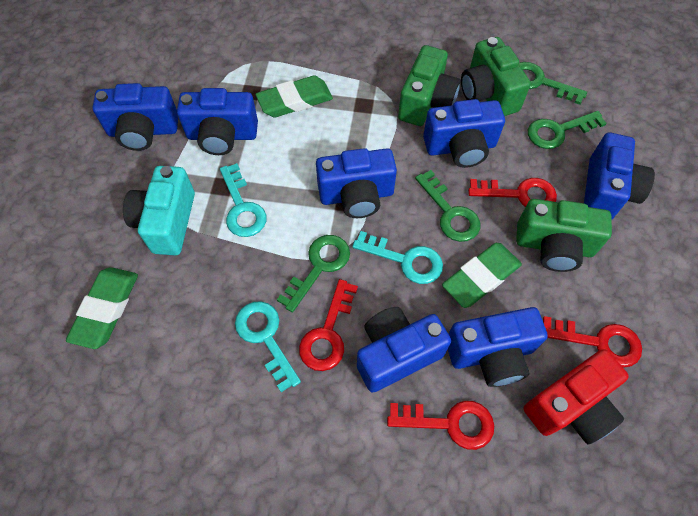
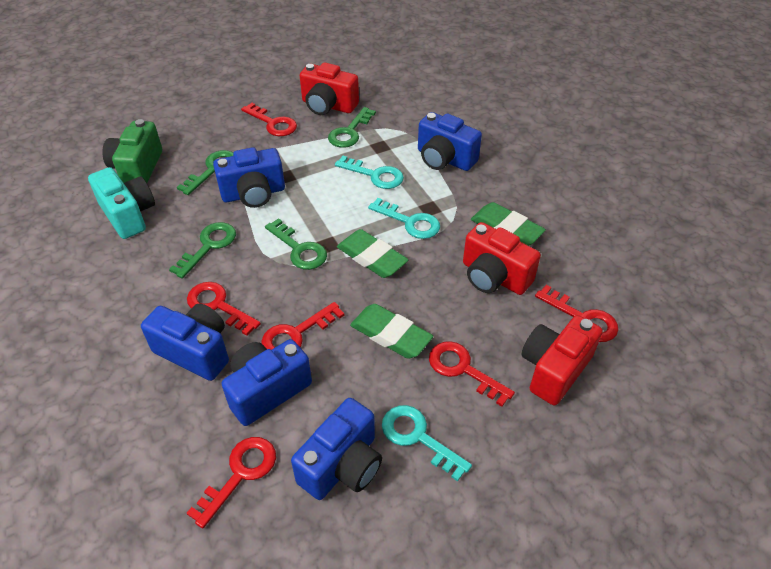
blue camera: 7 -> 5
green camera: 3 -> 1
red camera: 1 -> 3
red key: 4 -> 6

